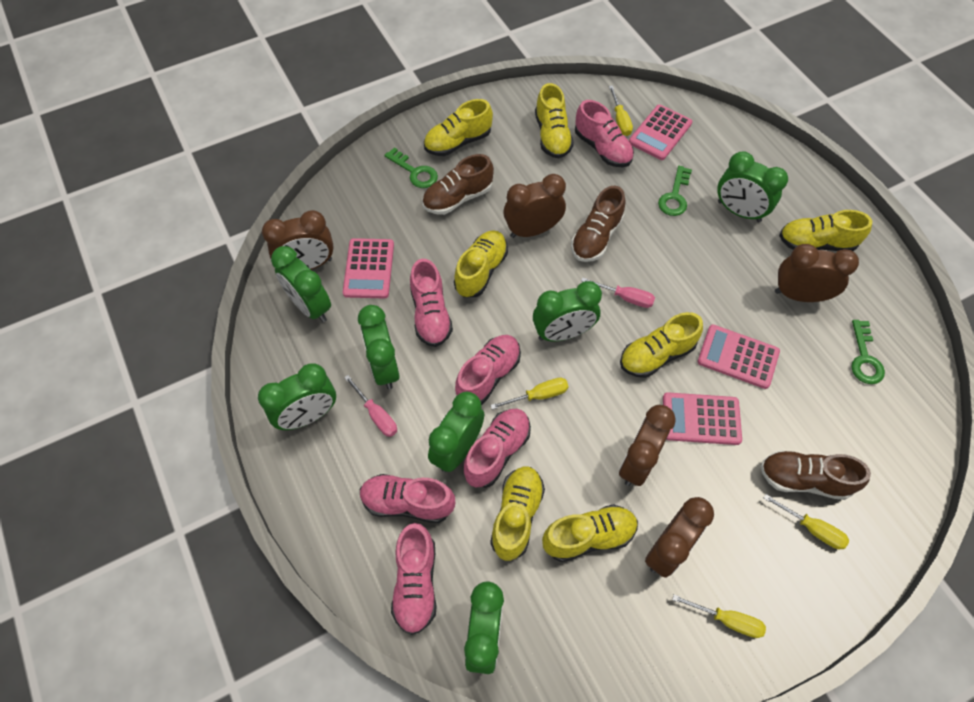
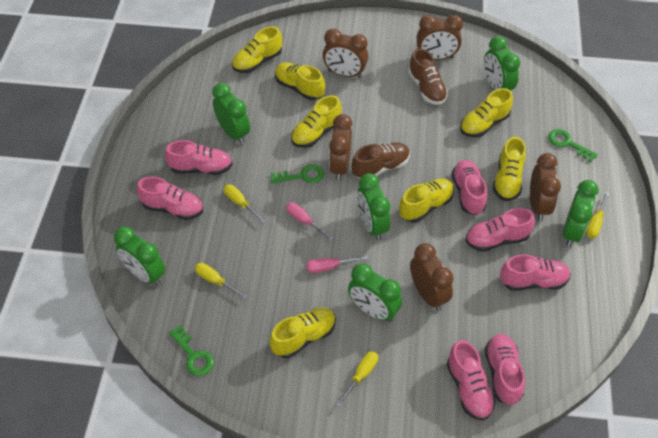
brown shoe: 3 -> 2
green clock: 7 -> 6
pink calculator: 4 -> 0
pink shoe: 6 -> 7

